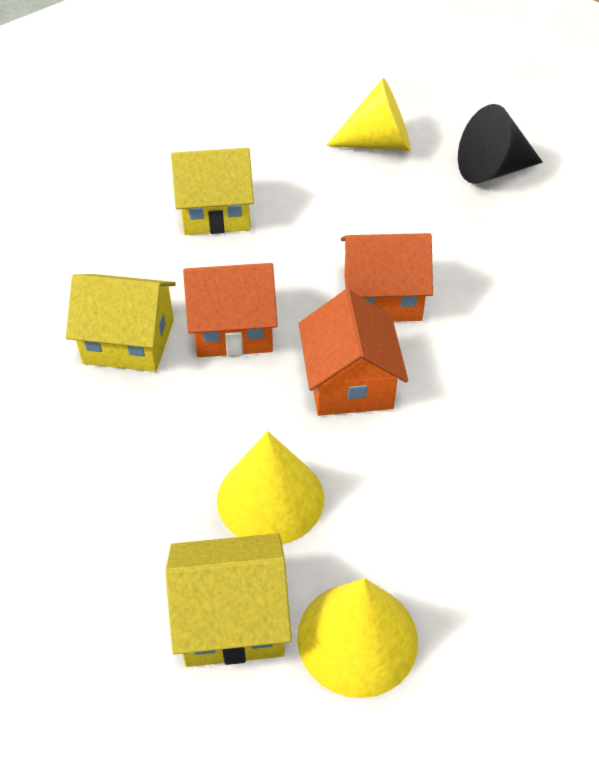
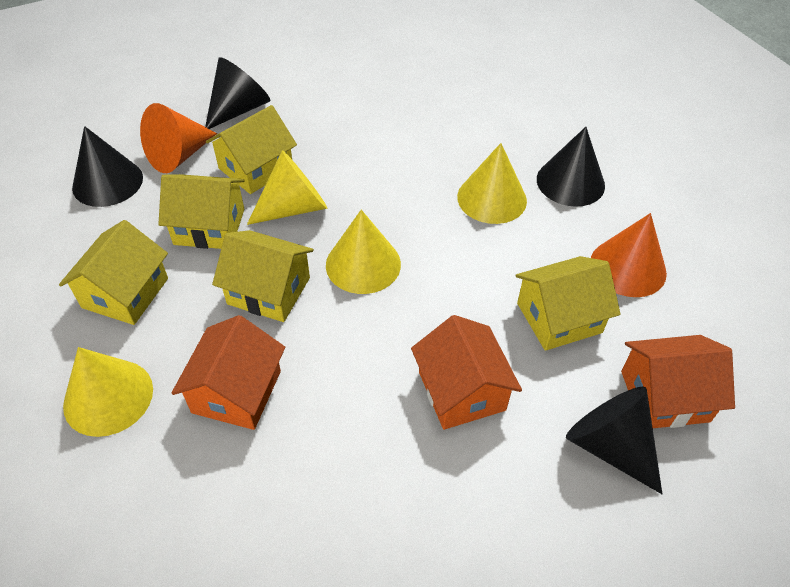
black cone: 1 -> 4
orange cone: 0 -> 2
yellow cone: 3 -> 4
yellow house: 3 -> 5

